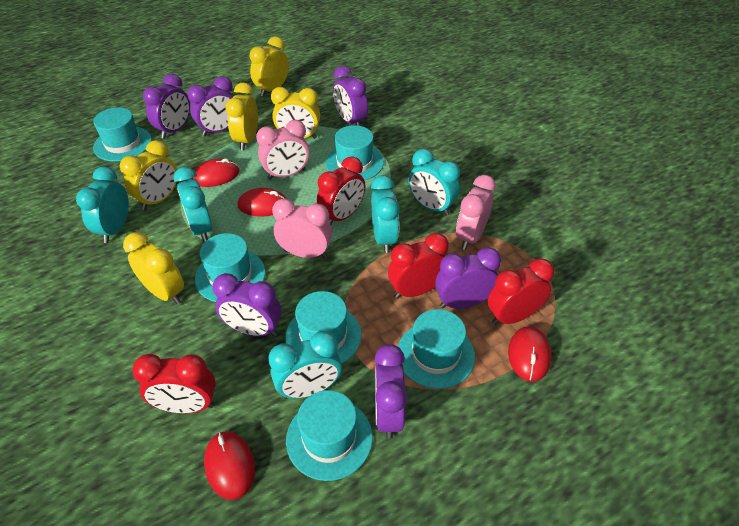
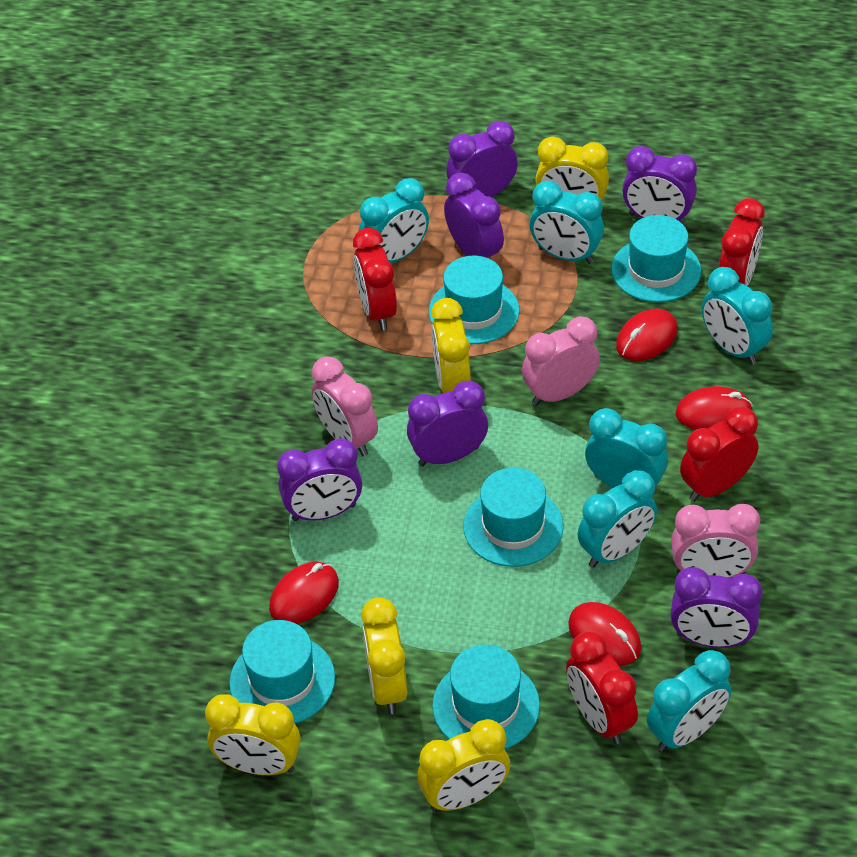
turquoise clock: 5 -> 6
turquoise hat: 6 -> 5

